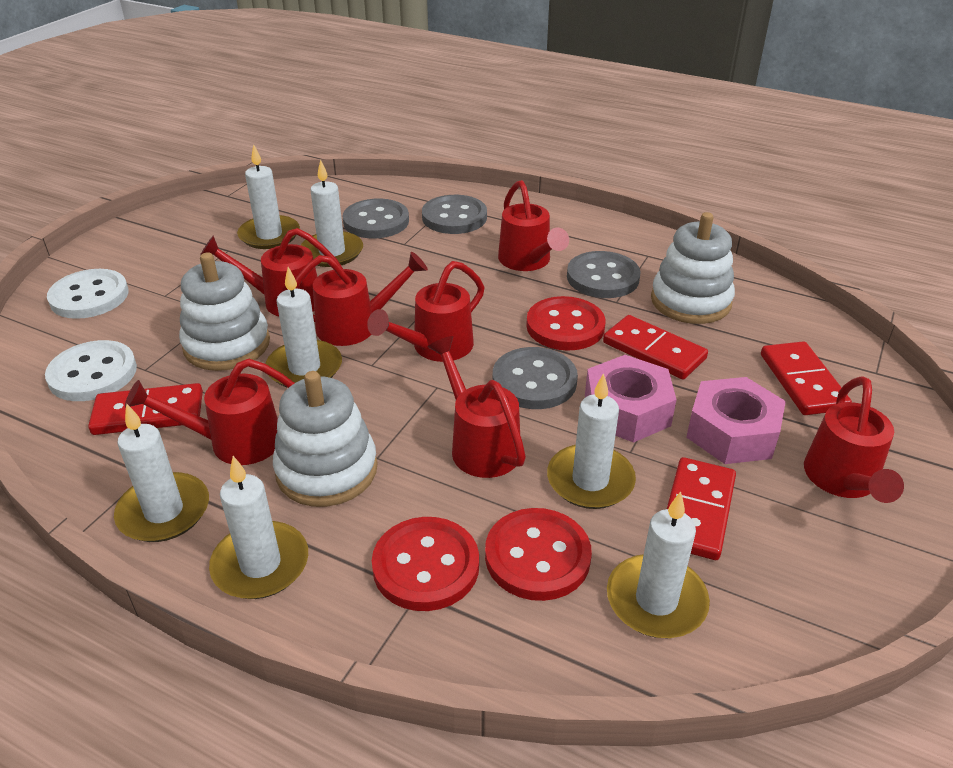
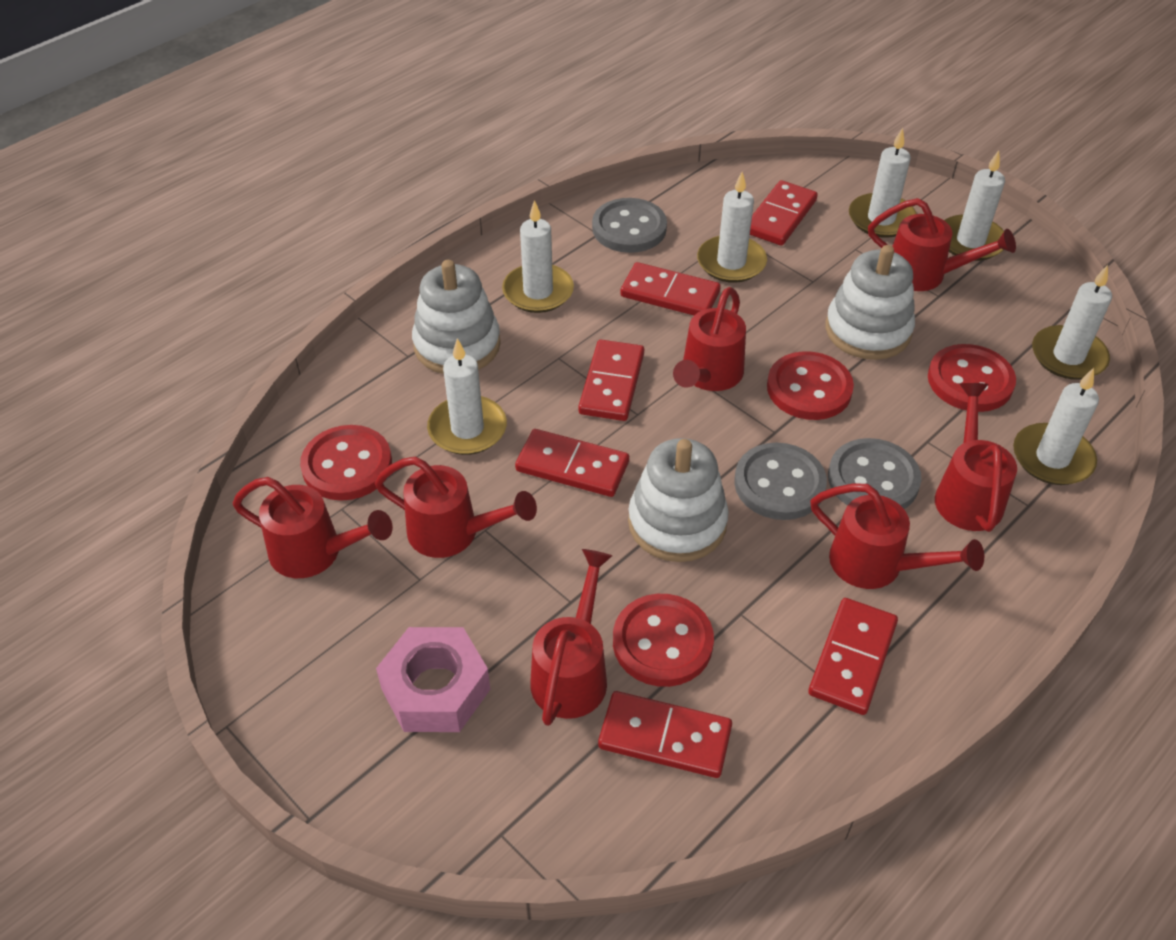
grey button: 4 -> 3
pink nut: 2 -> 1
red button: 3 -> 4
red domino: 4 -> 6
white button: 2 -> 0

